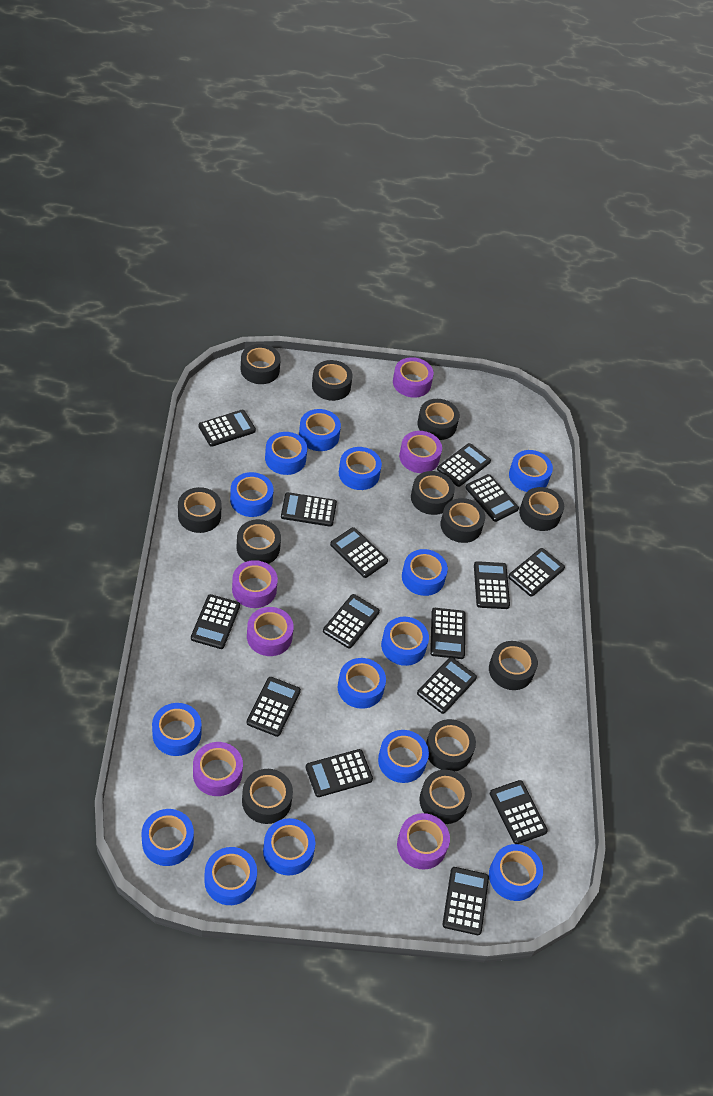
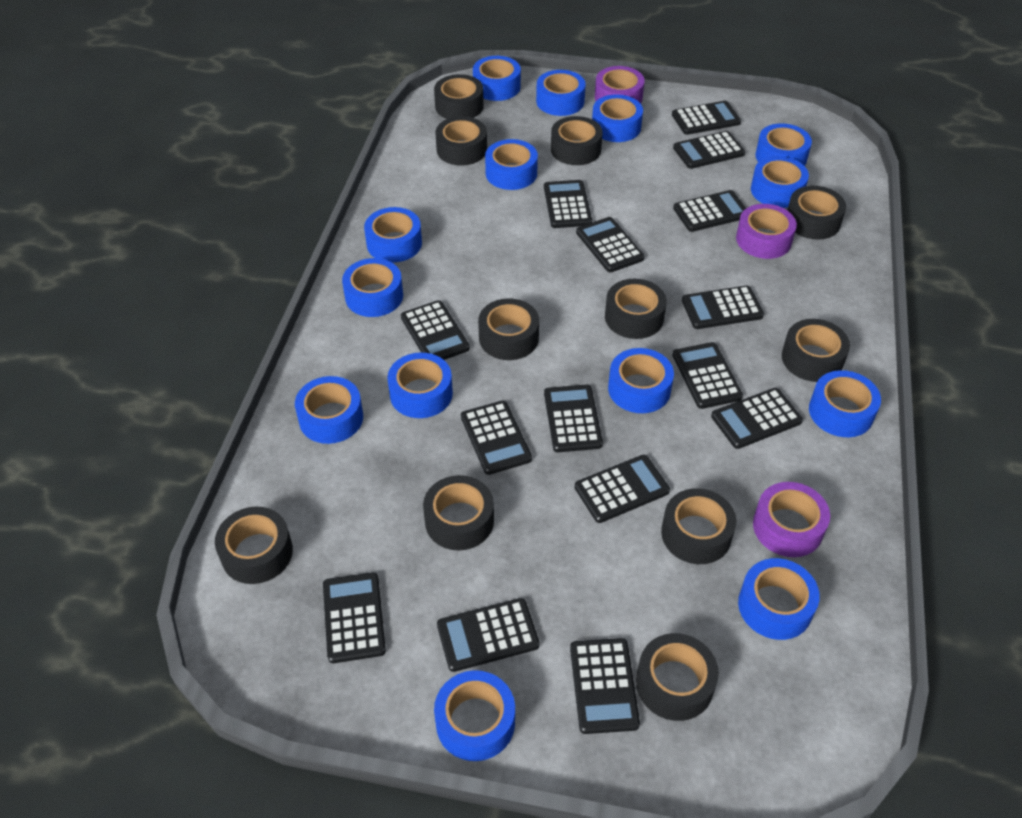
black tape: 12 -> 11
purple tape: 6 -> 3

